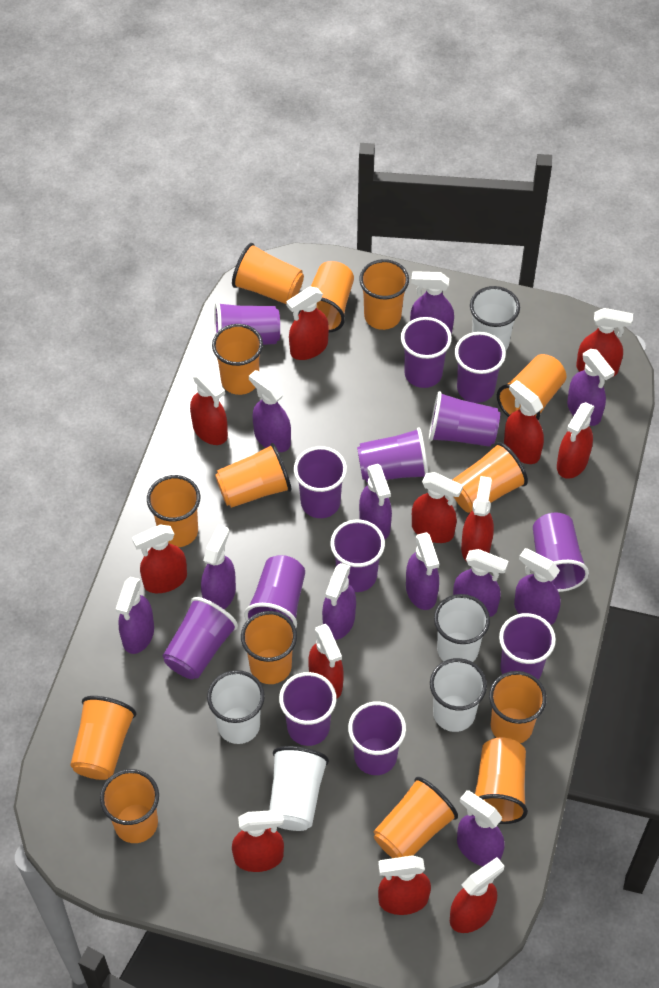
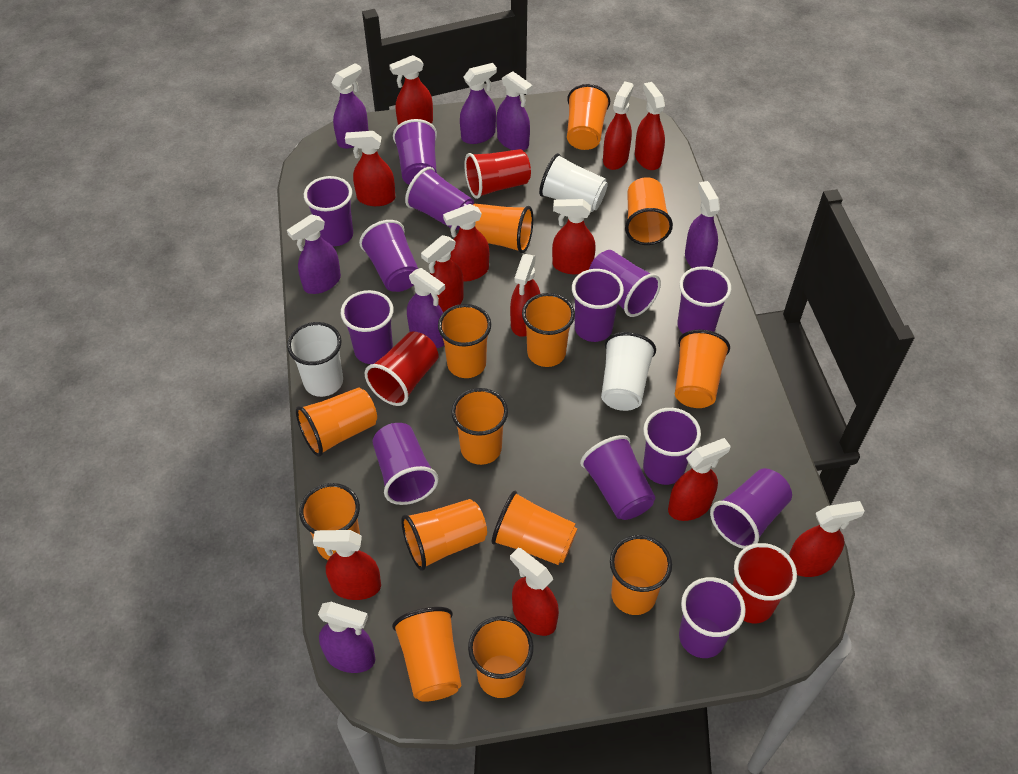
purple spray bottle: 11 -> 7
red cup: 0 -> 3
white cup: 5 -> 3

